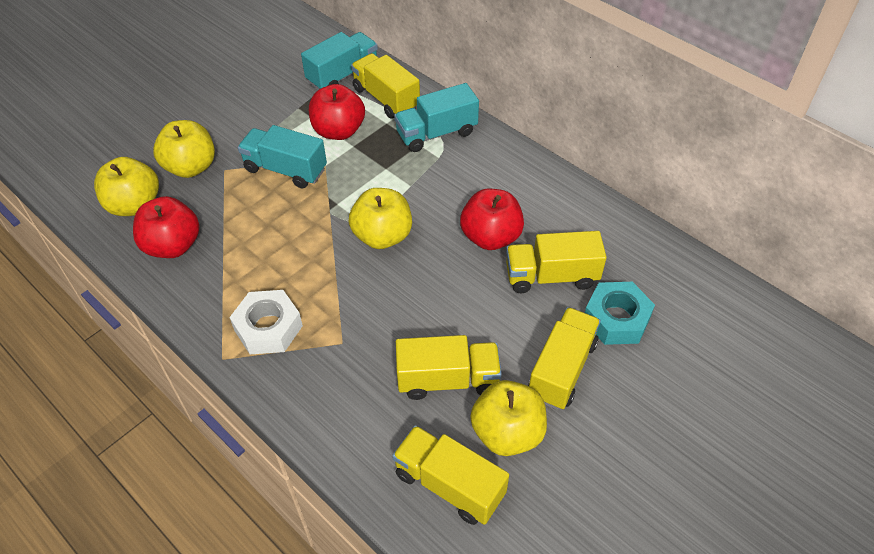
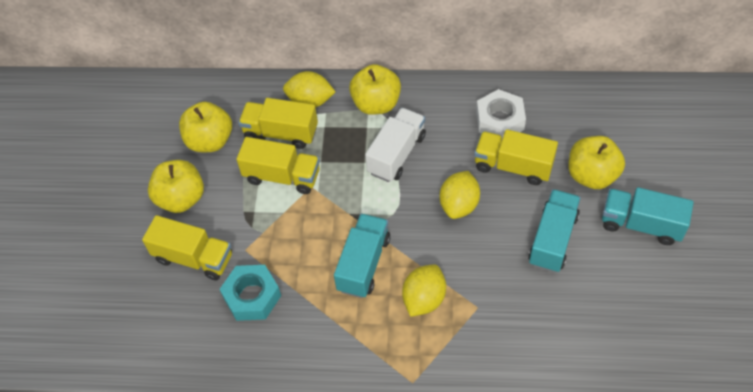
red apple: 3 -> 0
white truck: 0 -> 1
yellow lemon: 0 -> 3
yellow truck: 5 -> 4

